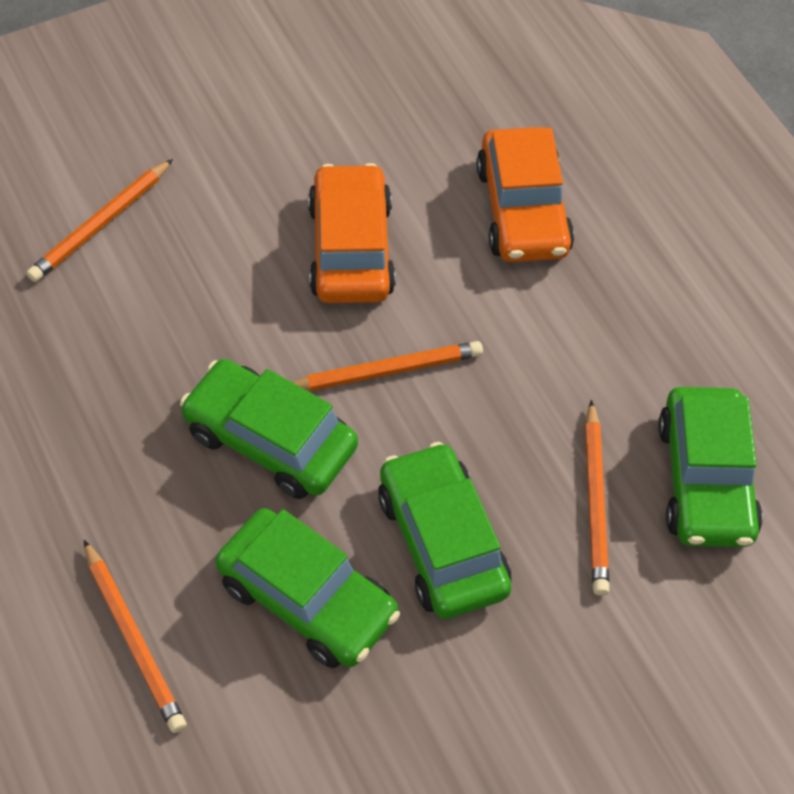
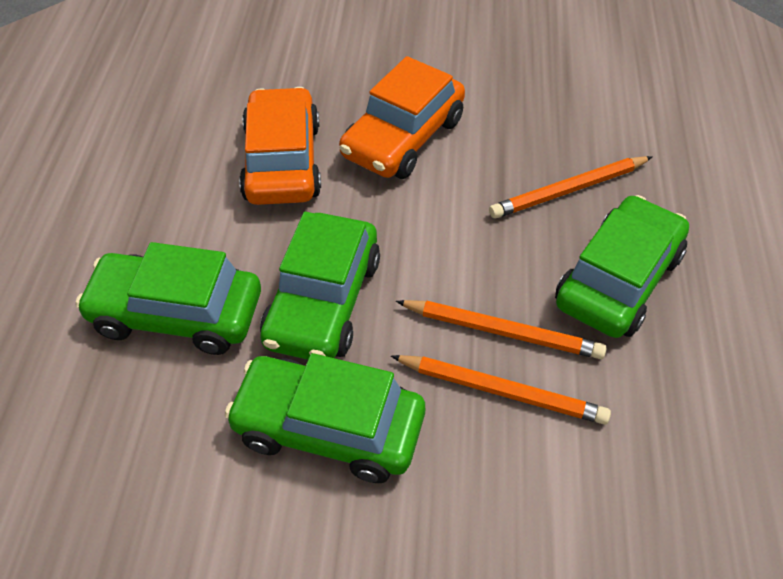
orange pencil: 4 -> 3

